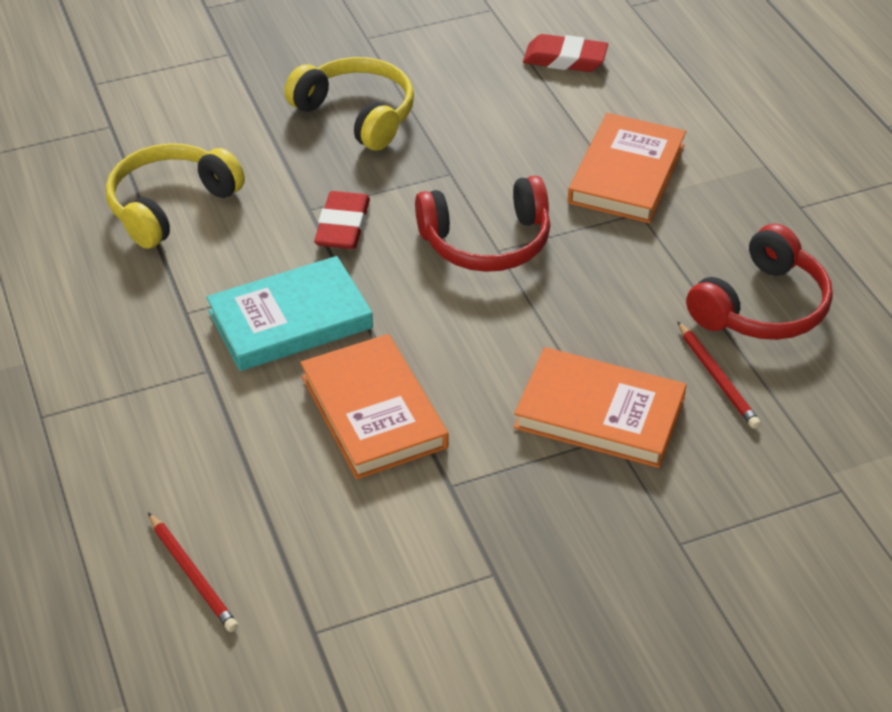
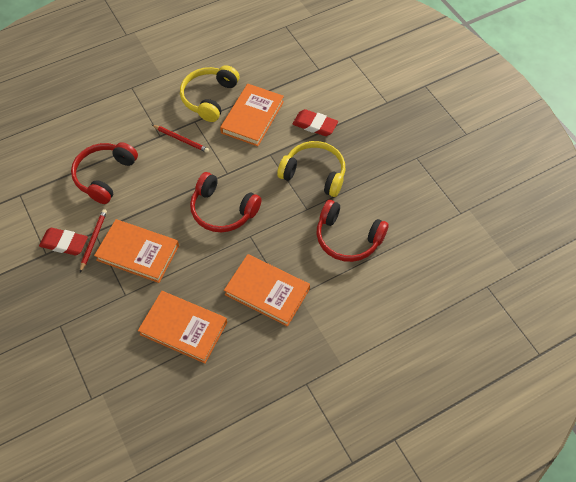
orange book: 3 -> 4
red headphones: 2 -> 3
turquoise book: 1 -> 0

